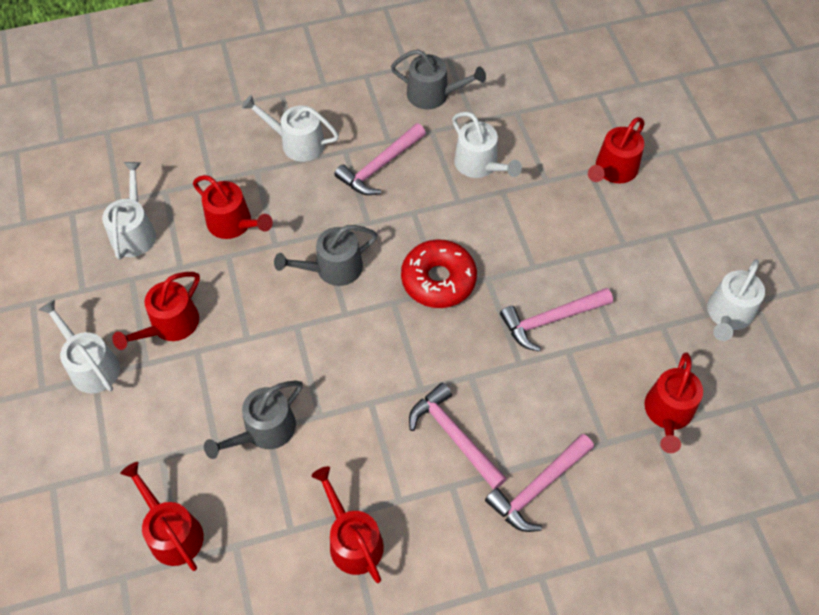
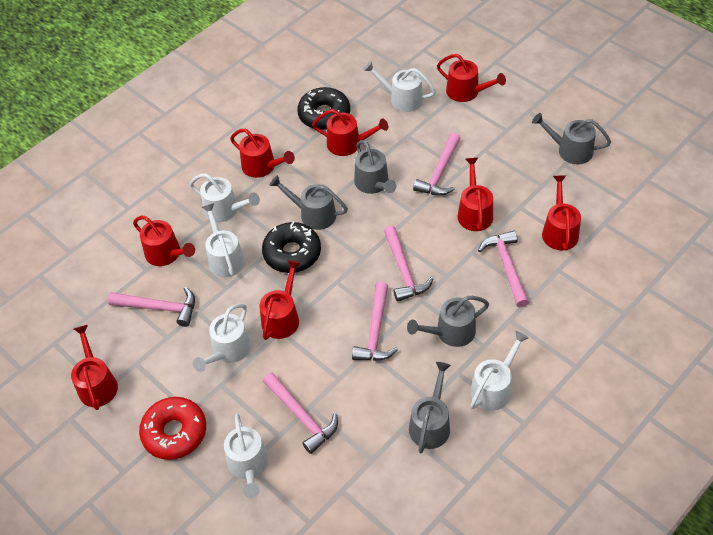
black donut: 0 -> 2
grey watering can: 3 -> 5
pink hammer: 4 -> 6
red watering can: 6 -> 8
white watering can: 5 -> 6

